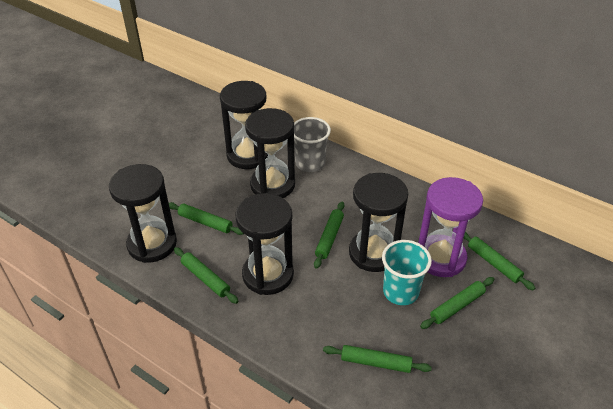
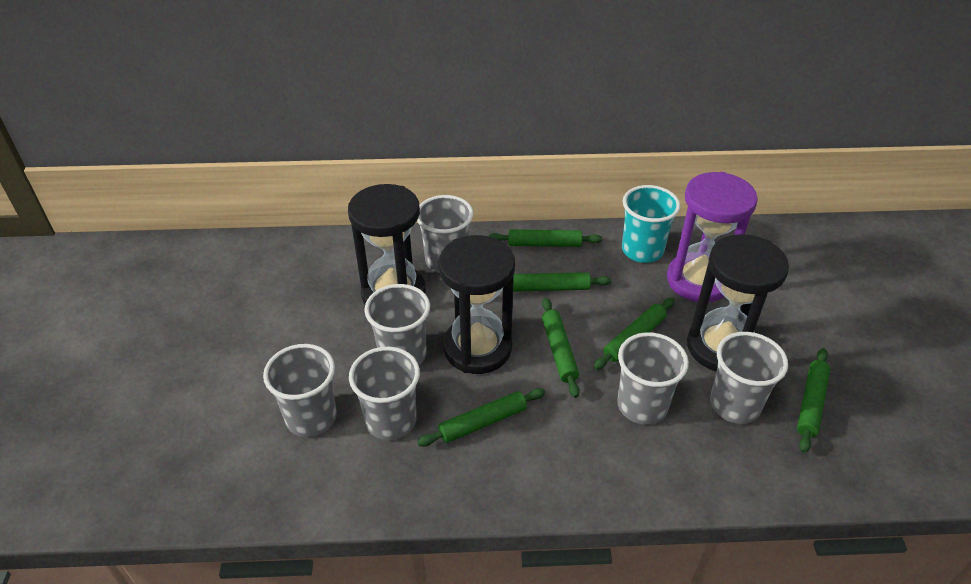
black hourglass: 5 -> 3
grey cup: 1 -> 6

